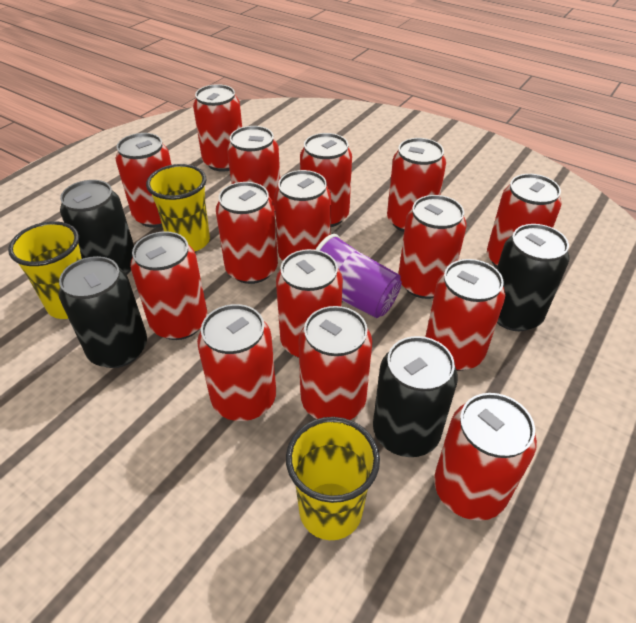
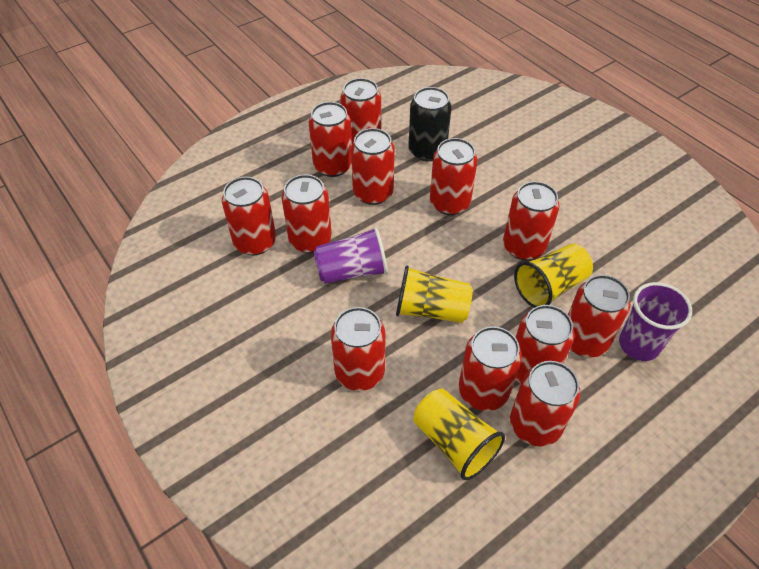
black can: 4 -> 1
purple cup: 1 -> 2
red can: 15 -> 12

